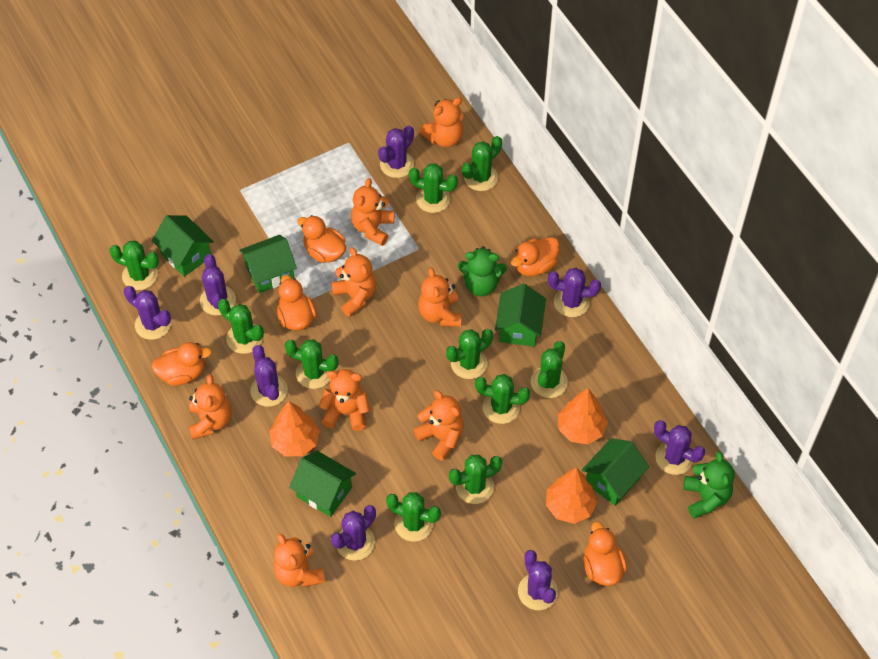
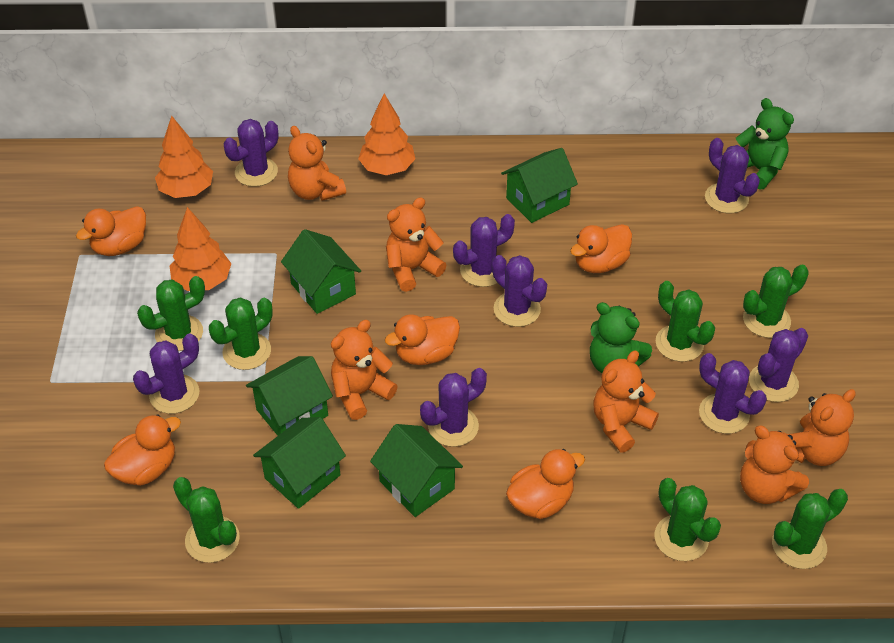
green cactus: 10 -> 7
orange teddy bear: 8 -> 6

